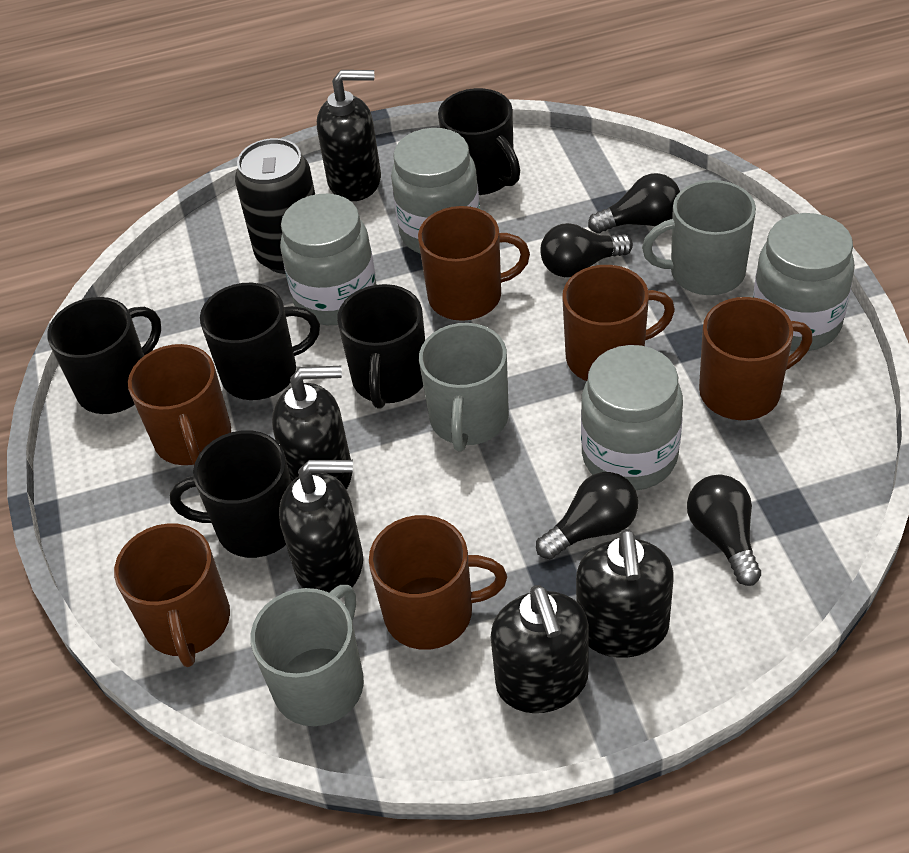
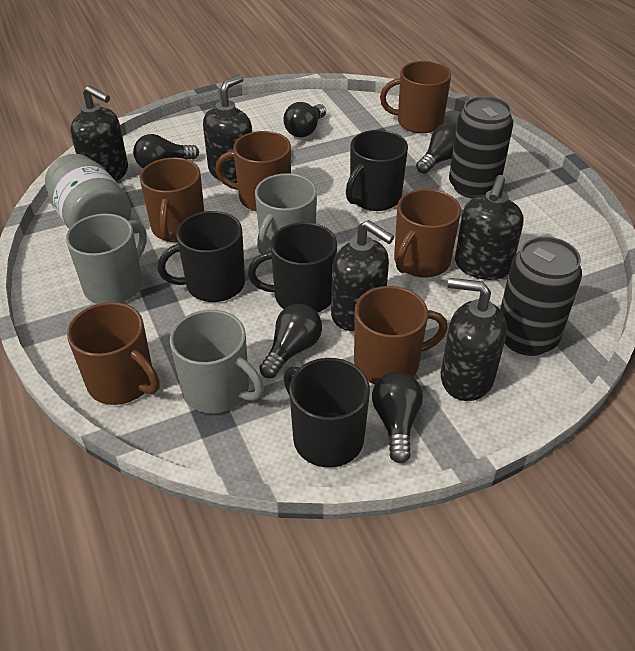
black can: 1 -> 2
black light bulb: 4 -> 5
black mug: 5 -> 4
grey jar: 4 -> 1

